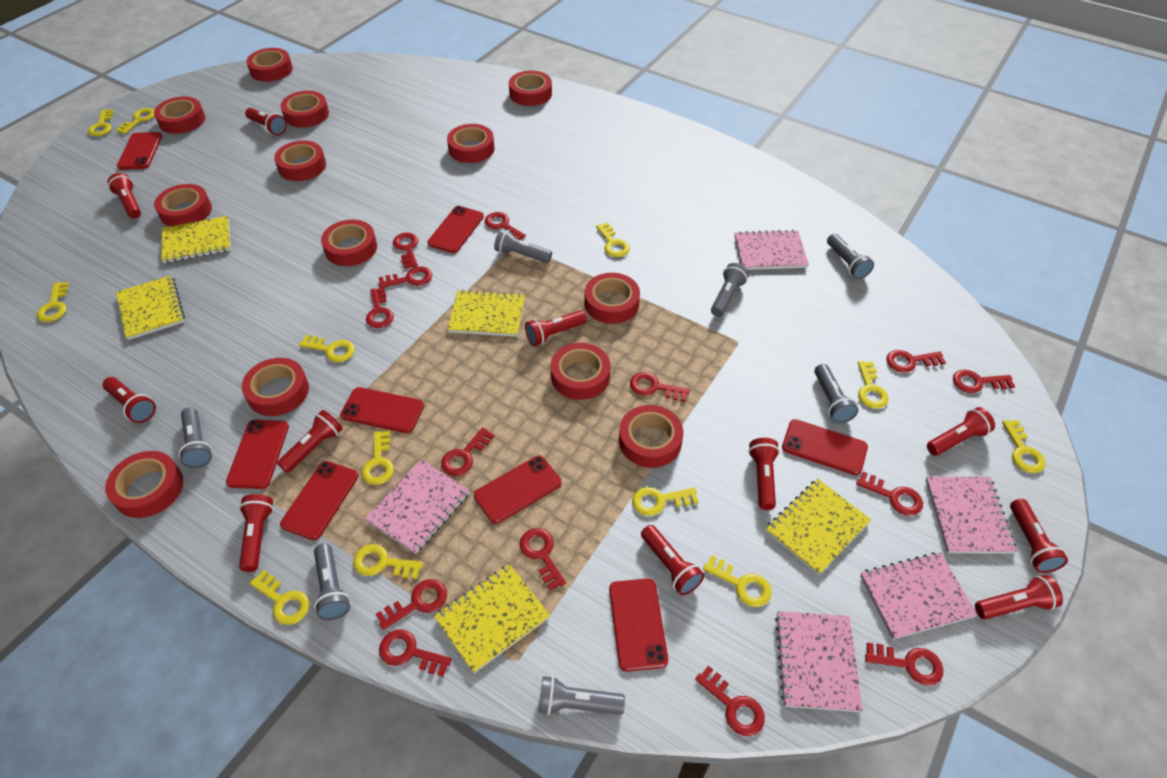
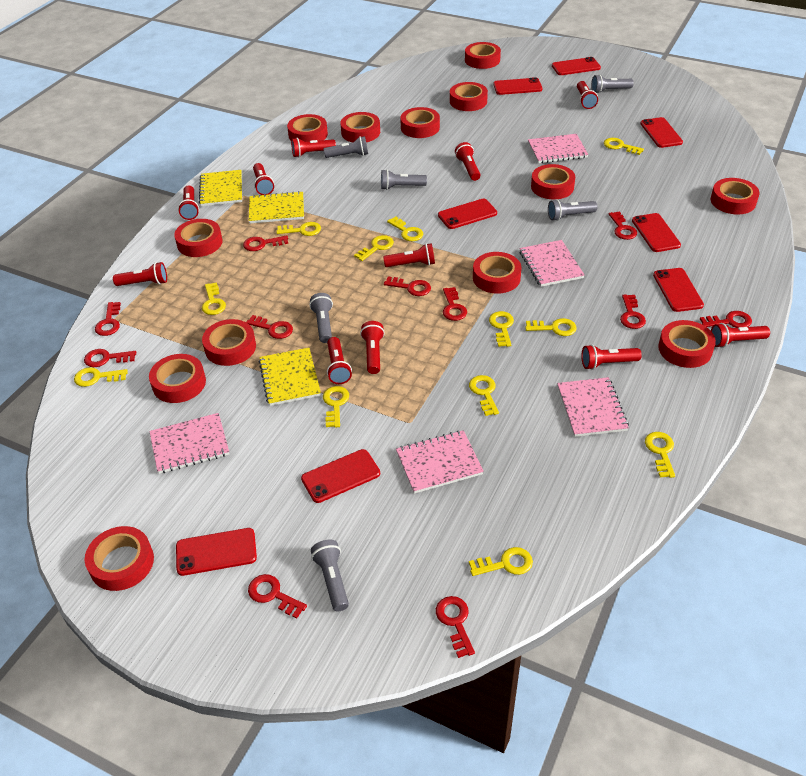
grey flashlight: 7 -> 6
red key: 14 -> 11
yellow notebook: 5 -> 3

